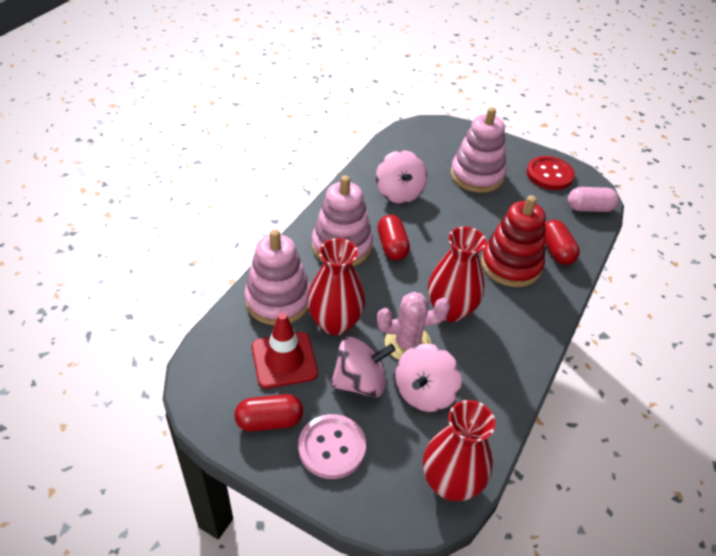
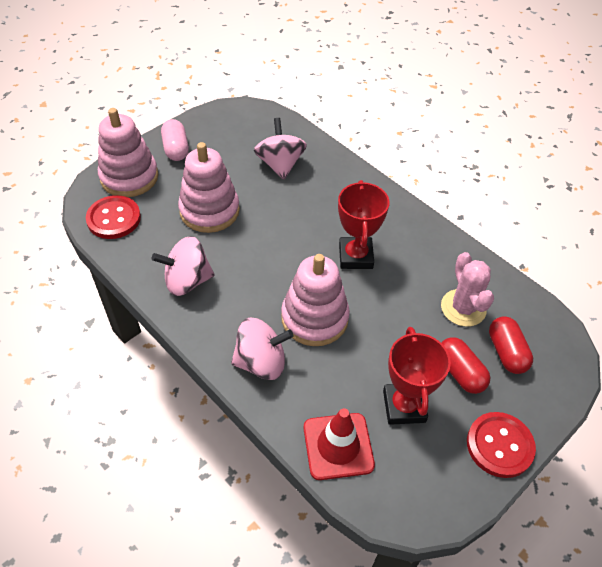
pink button: 1 -> 0
red button: 1 -> 2
red capsule: 3 -> 2
red stacking toy: 1 -> 0
red trophy: 0 -> 2
red vase: 3 -> 0

